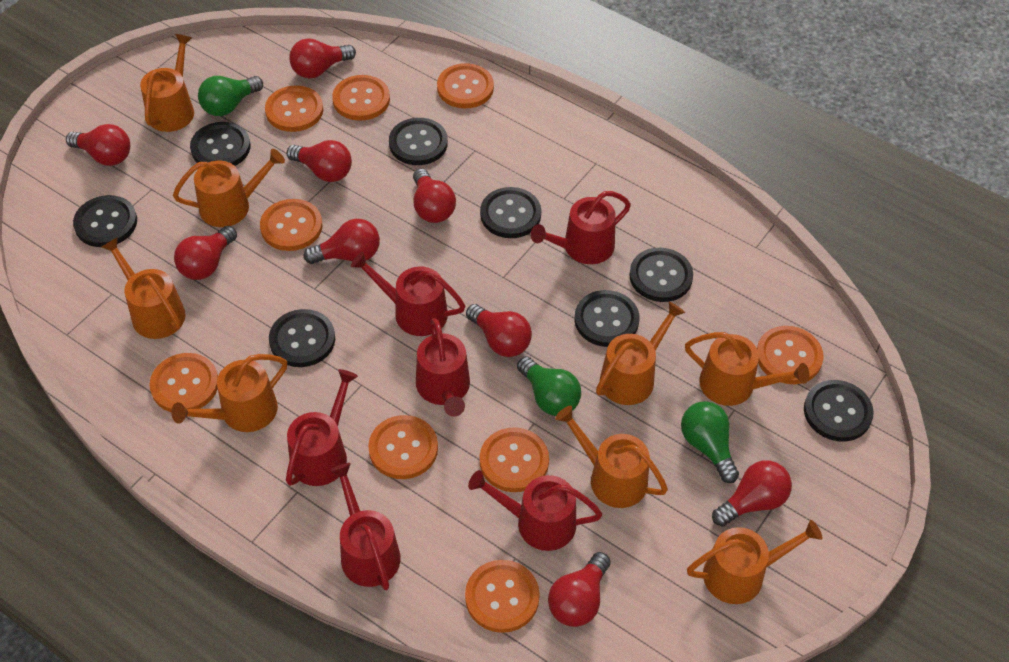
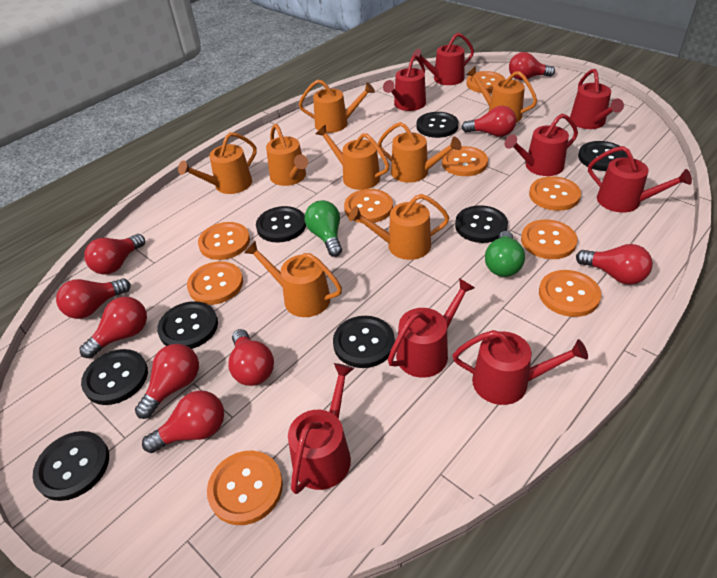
green light bulb: 3 -> 2
red watering can: 6 -> 8

